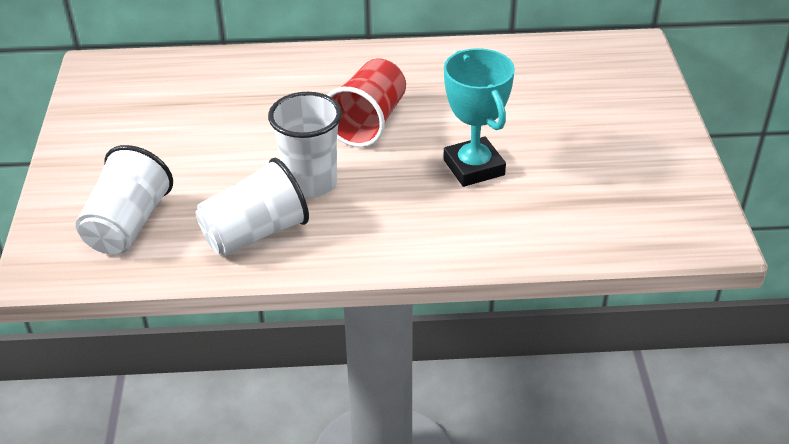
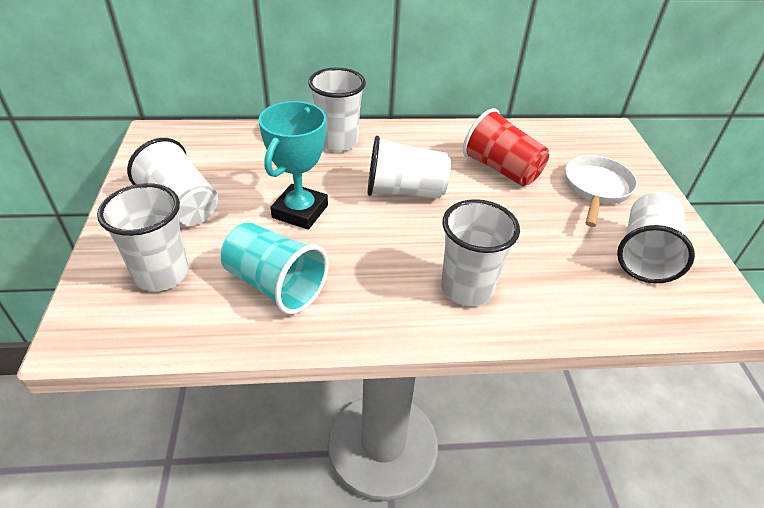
turquoise cup: 0 -> 1
white cup: 3 -> 6
white pan: 0 -> 1

